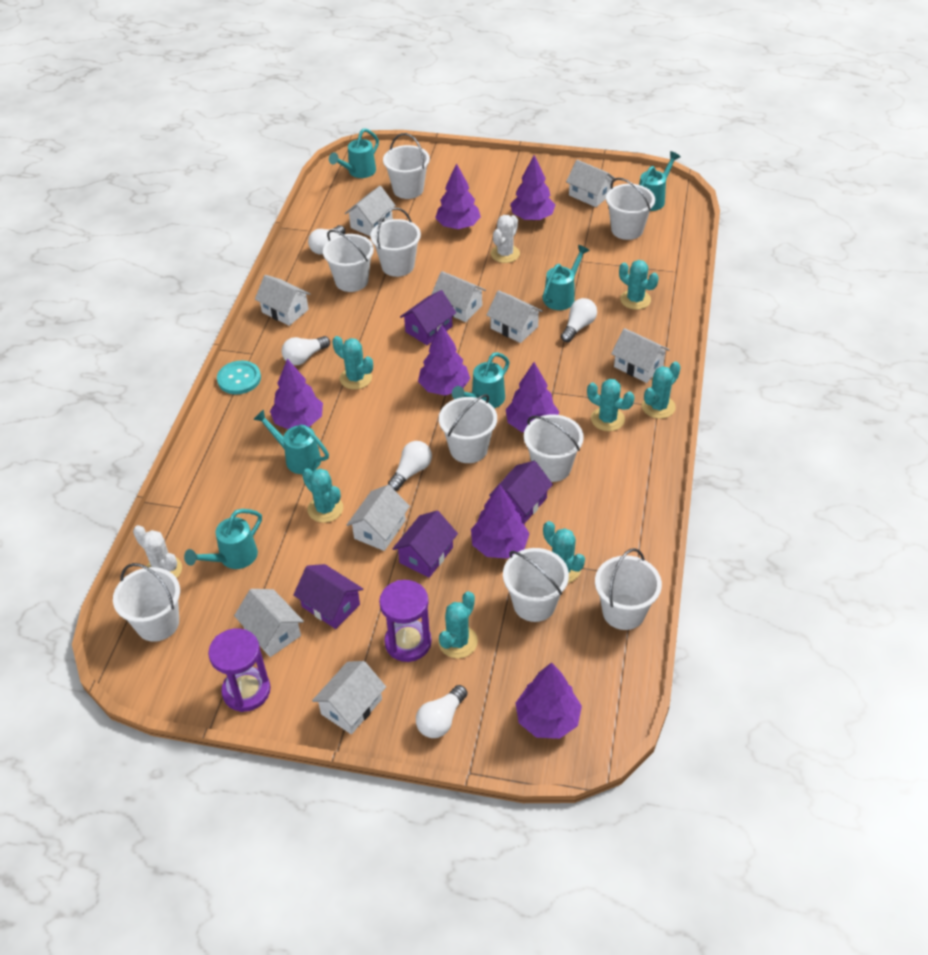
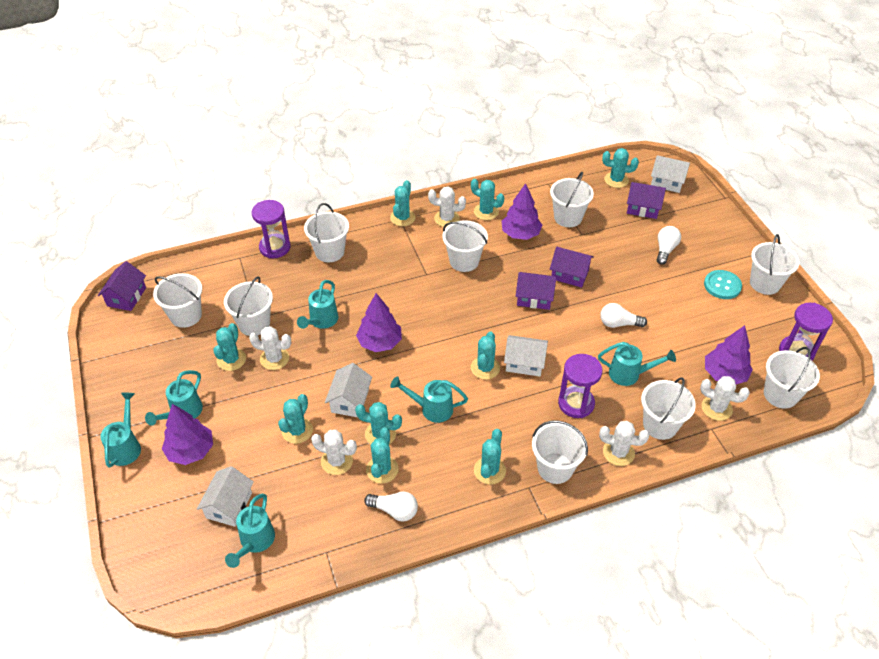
purple hourglass: 2 -> 3
purple tree: 7 -> 4
turquoise cactus: 7 -> 9
white cactus: 2 -> 5
white house: 9 -> 4
white light bulb: 5 -> 3

